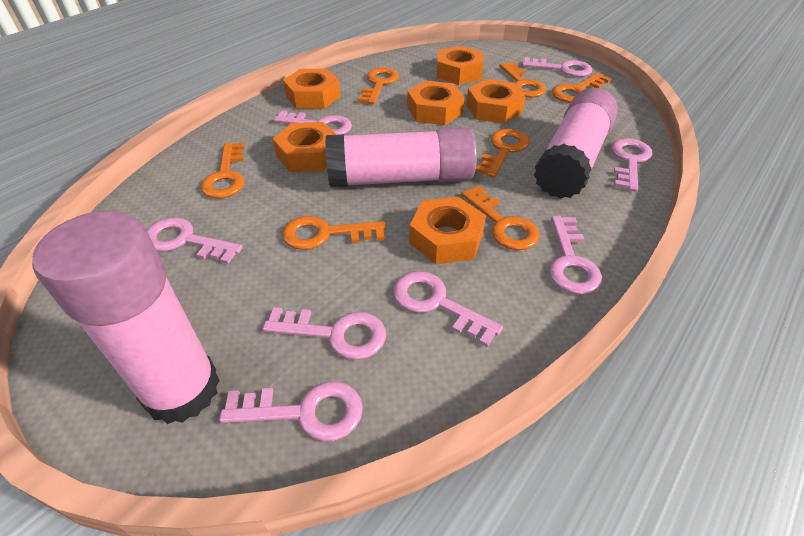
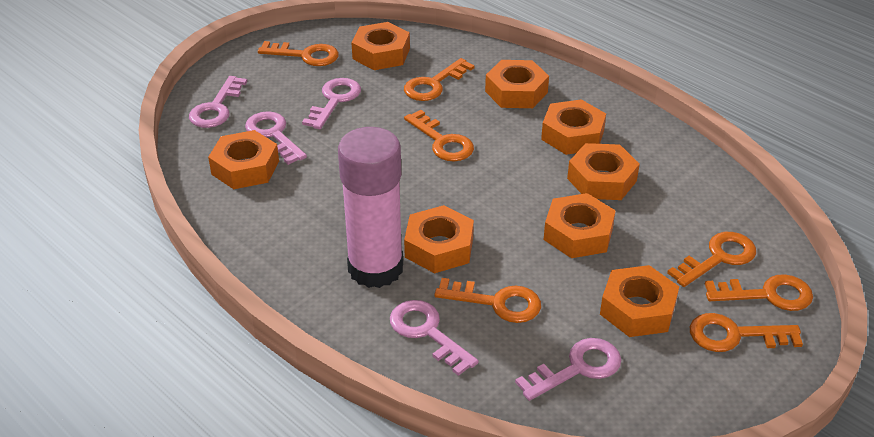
orange nut: 6 -> 8
pink glue stick: 3 -> 1
pink key: 8 -> 5

